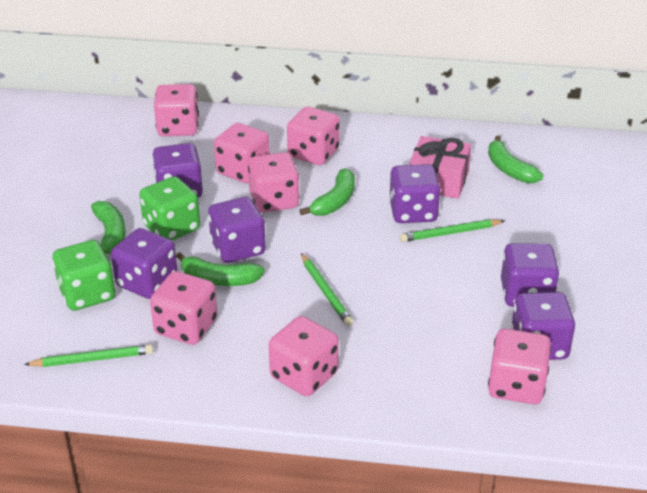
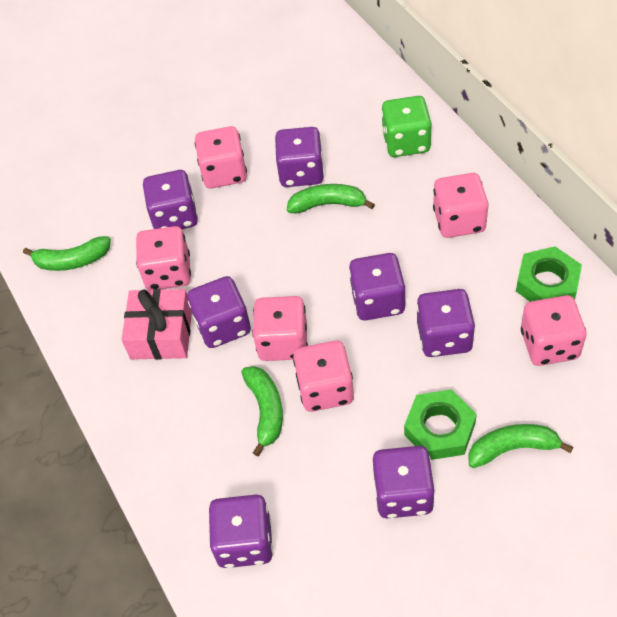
green dice: 2 -> 1
green nut: 0 -> 2
green pencil: 3 -> 0
pink dice: 7 -> 6
purple dice: 6 -> 7

